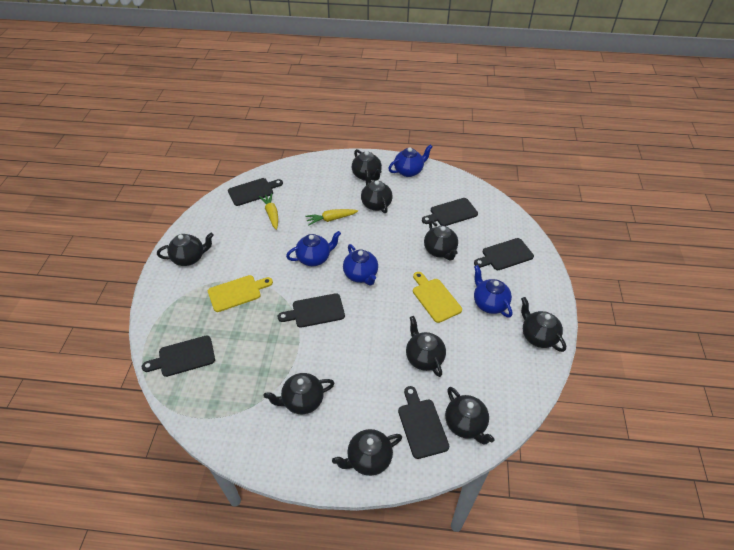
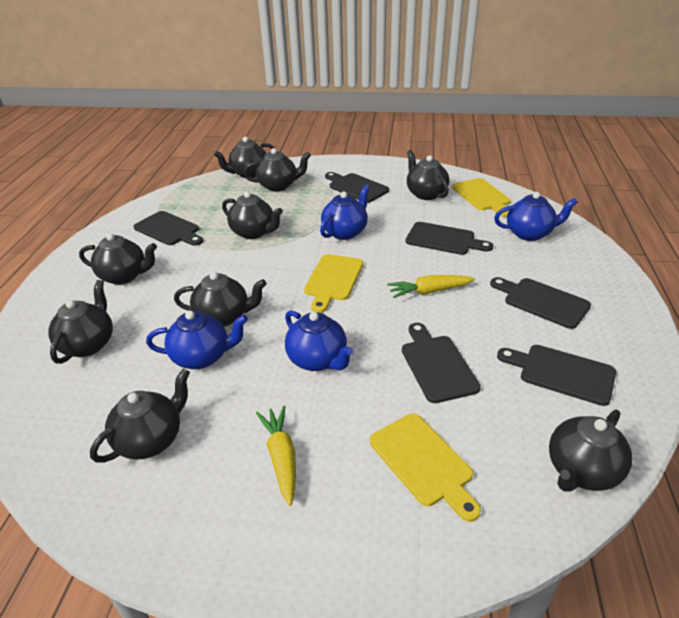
yellow cutting board: 2 -> 3

